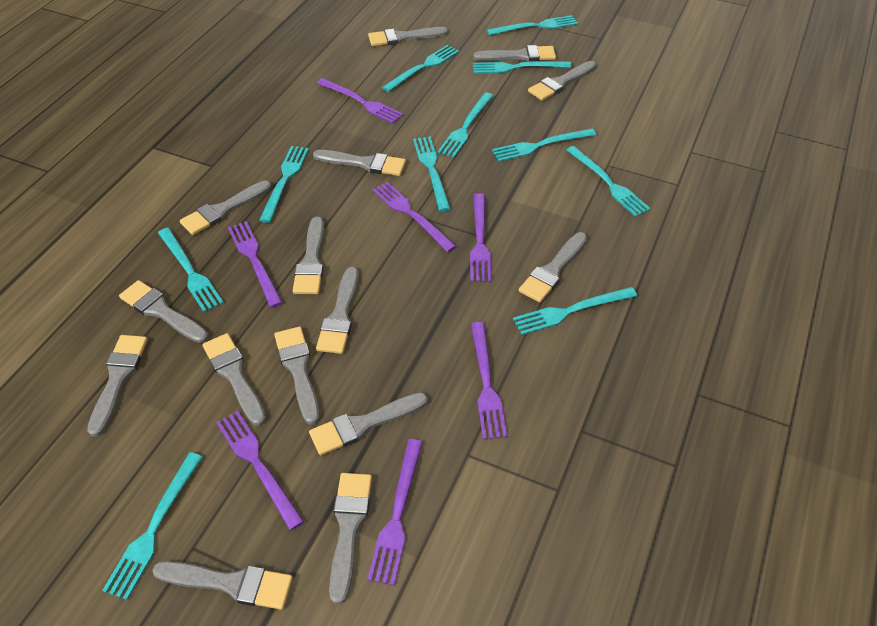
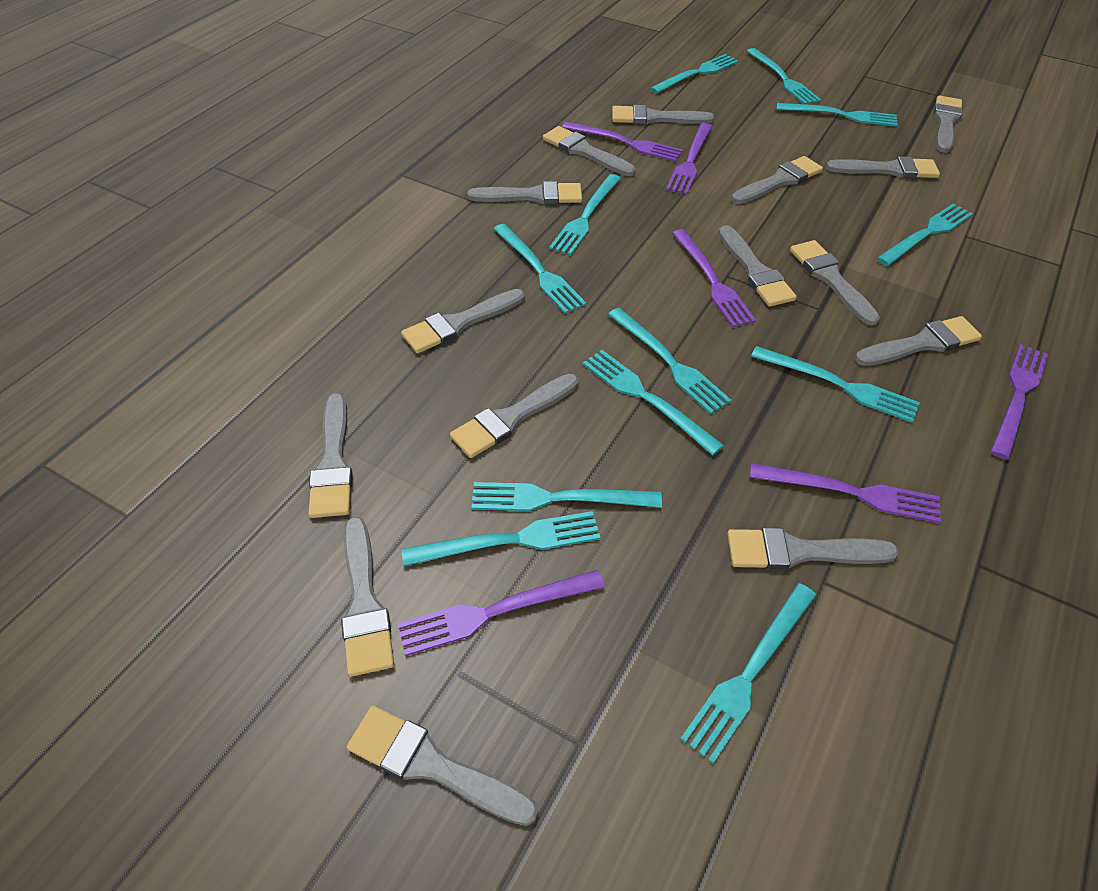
purple fork: 7 -> 6
turquoise fork: 11 -> 12

